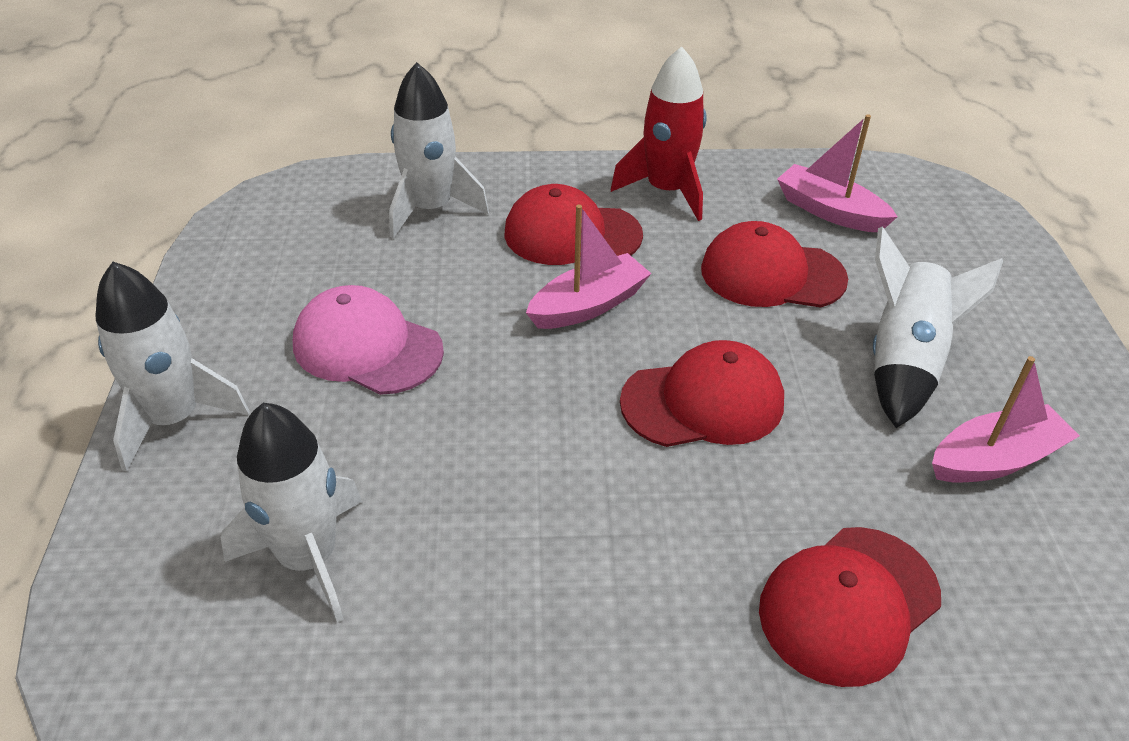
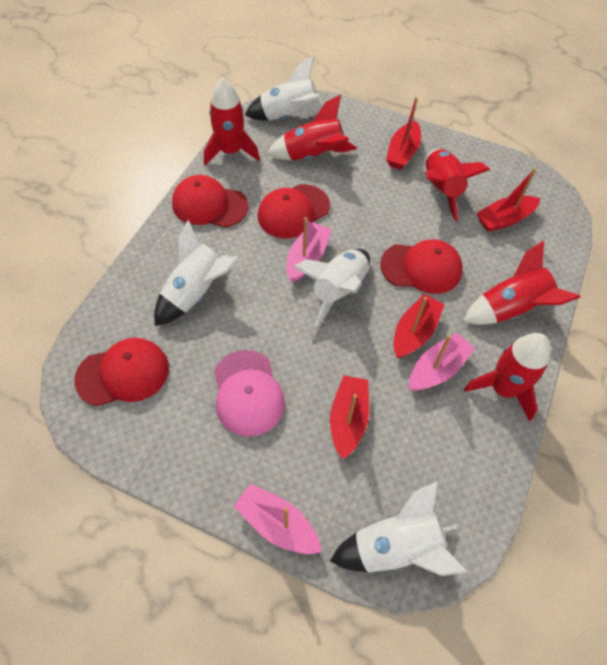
red boat: 0 -> 4
red rocket: 1 -> 5

